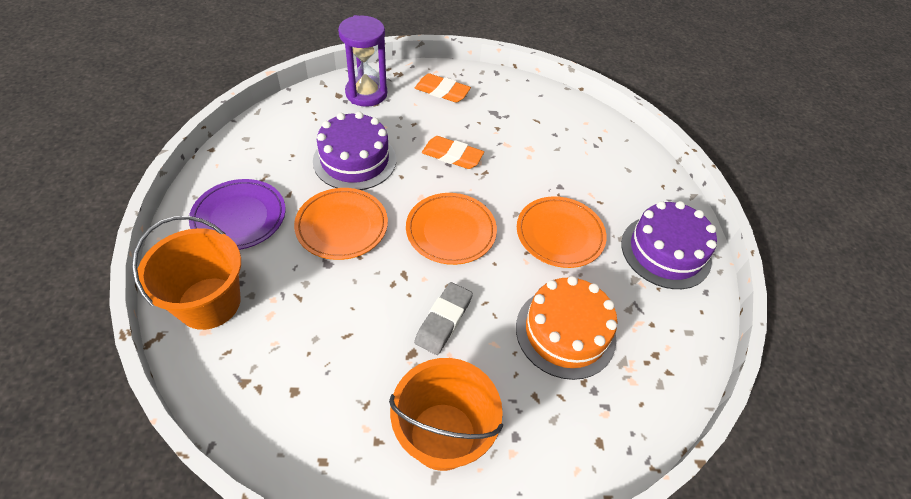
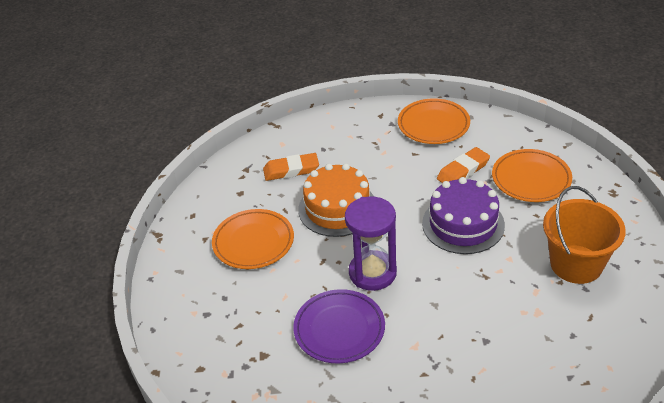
grey eraser: 1 -> 0
orange bucket: 2 -> 1
purple cake: 2 -> 1

